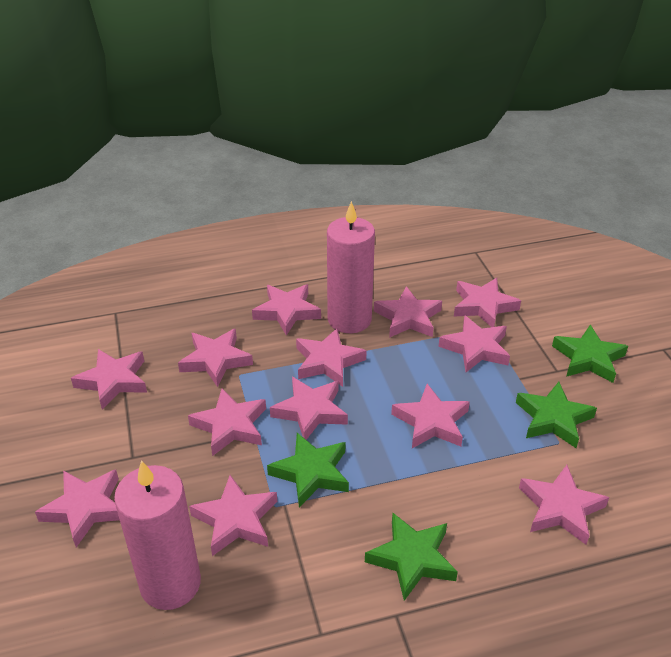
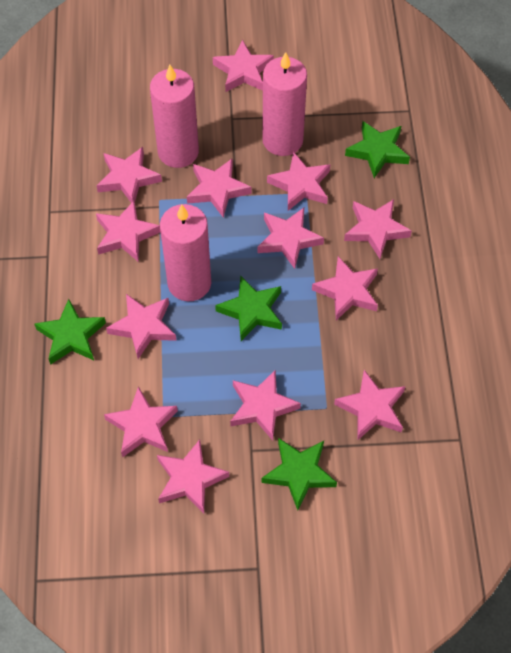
pink candle: 2 -> 3

